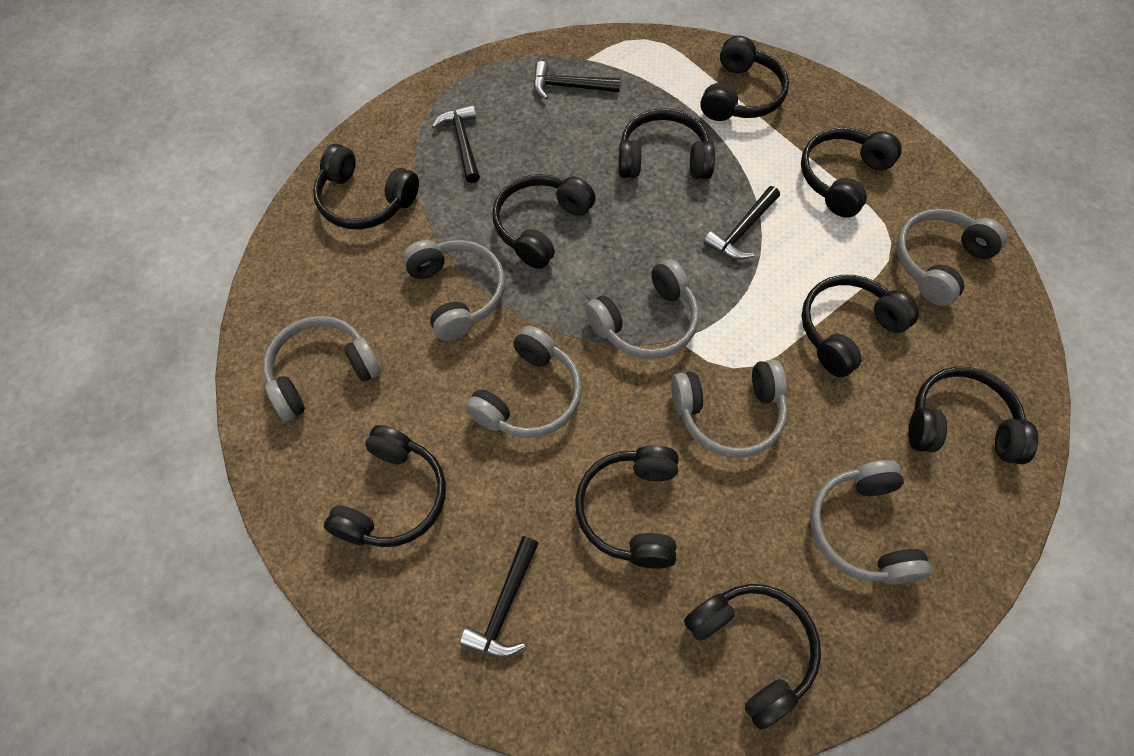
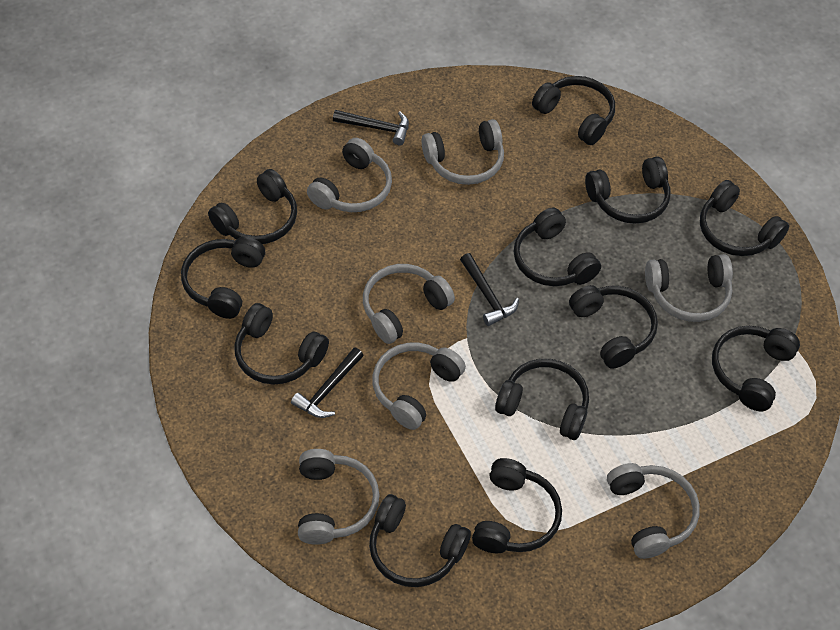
black hammer: 4 -> 3
black headphones: 10 -> 12

